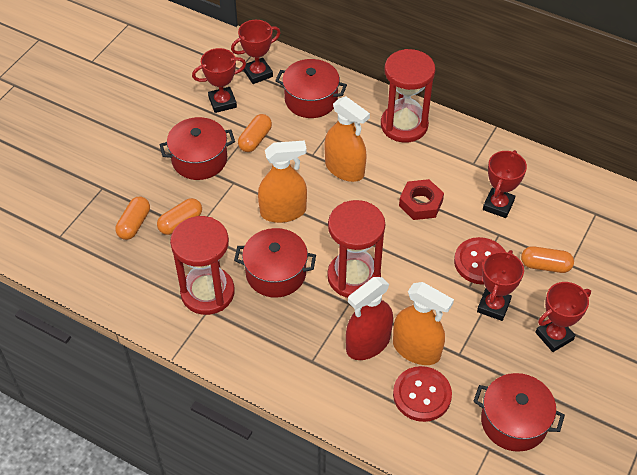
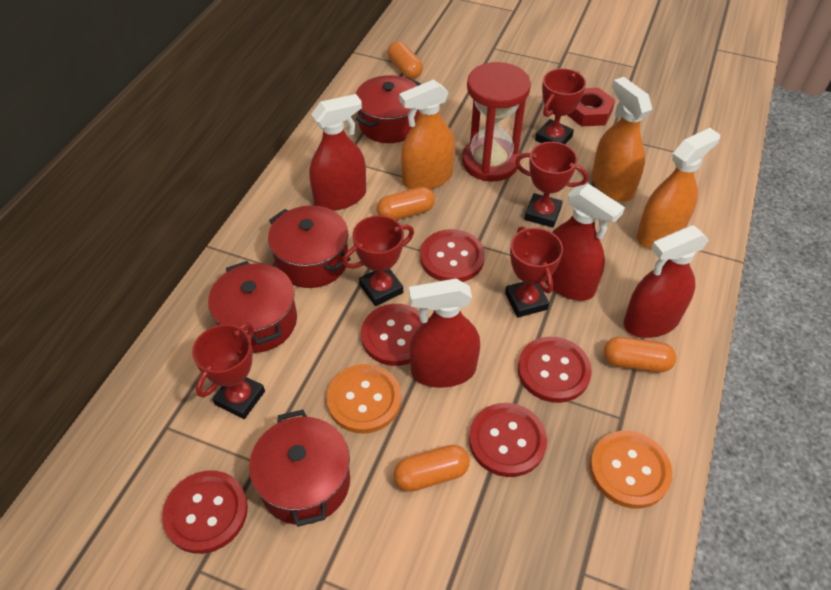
orange button: 0 -> 2
red button: 2 -> 5
red hourglass: 3 -> 1
red spray bottle: 1 -> 4

